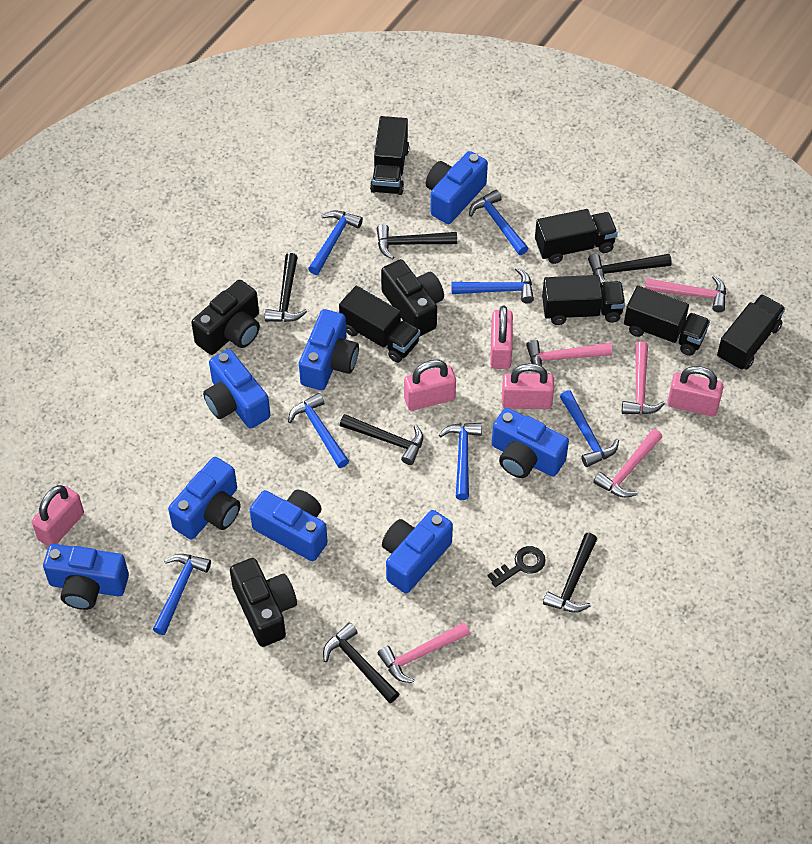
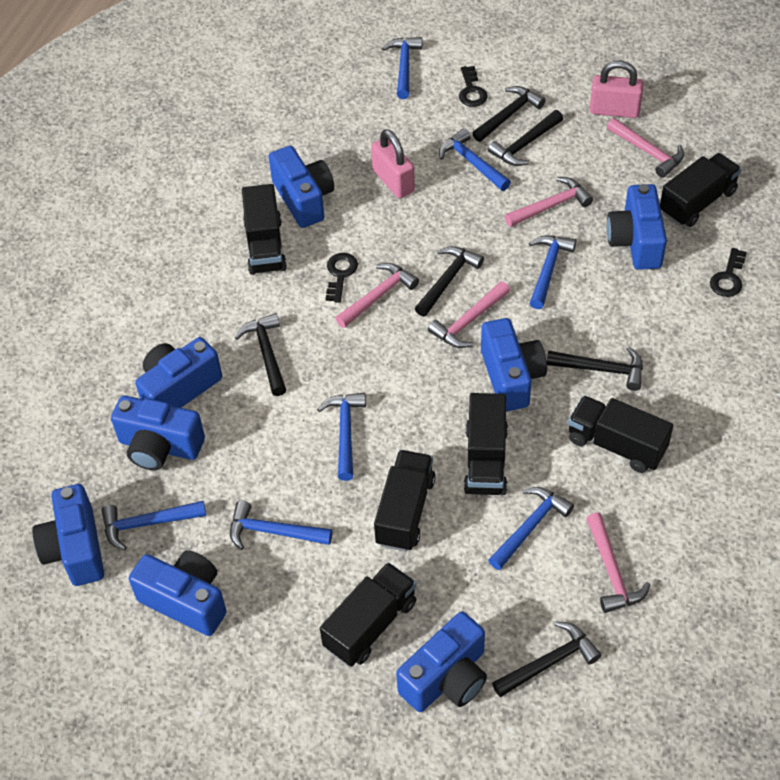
black camera: 3 -> 0
black key: 1 -> 3
pink padlock: 5 -> 2

